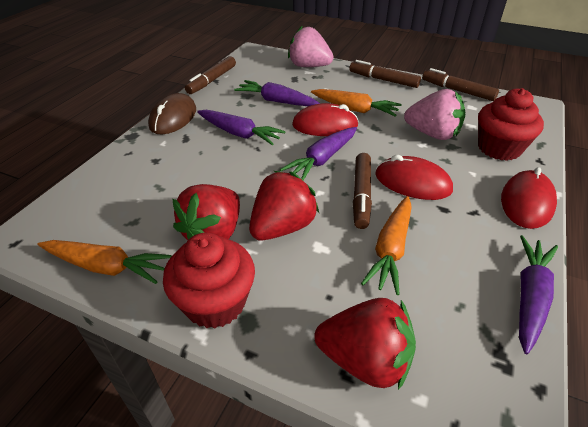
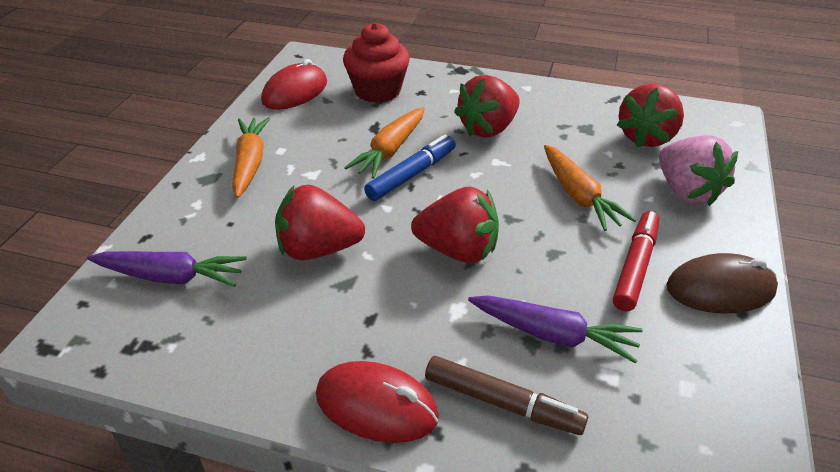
blue marker: 0 -> 1
brown marker: 4 -> 1
pink strawberry: 2 -> 1
purple carrot: 4 -> 2
red cupcake: 2 -> 1
red marker: 0 -> 1
red mouse: 3 -> 2
red strawberry: 3 -> 4

